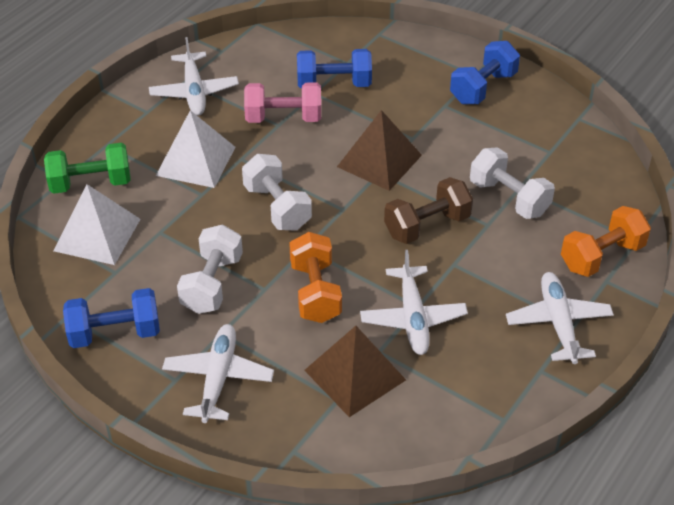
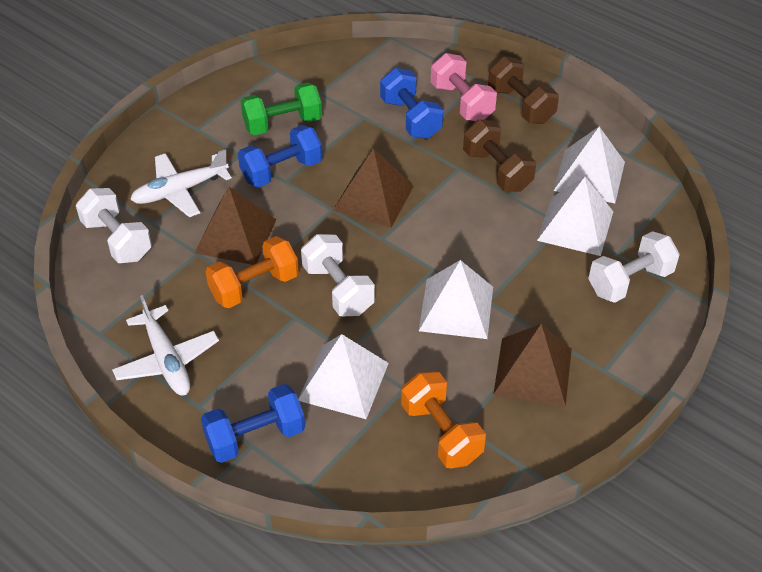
brown dumbbell: 1 -> 2
brown pyramid: 2 -> 3
white plane: 4 -> 2
white pyramid: 2 -> 4

